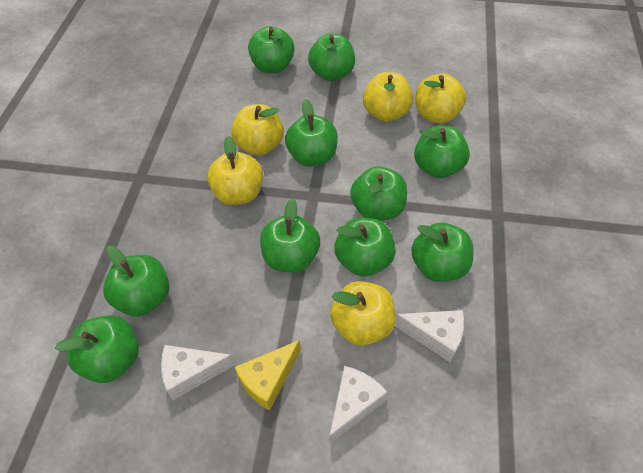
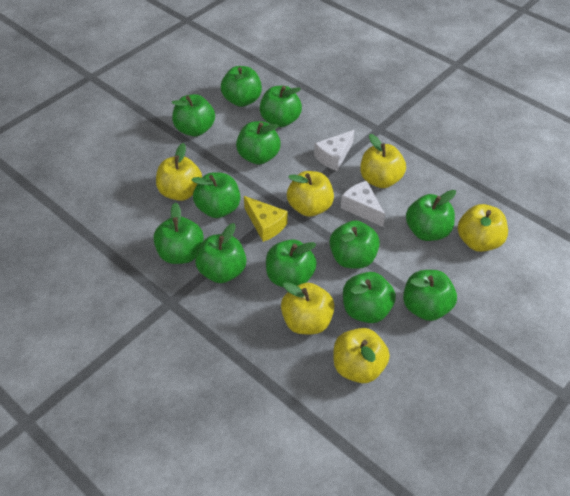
green apple: 10 -> 12
white cheese: 3 -> 2
yellow apple: 5 -> 6

